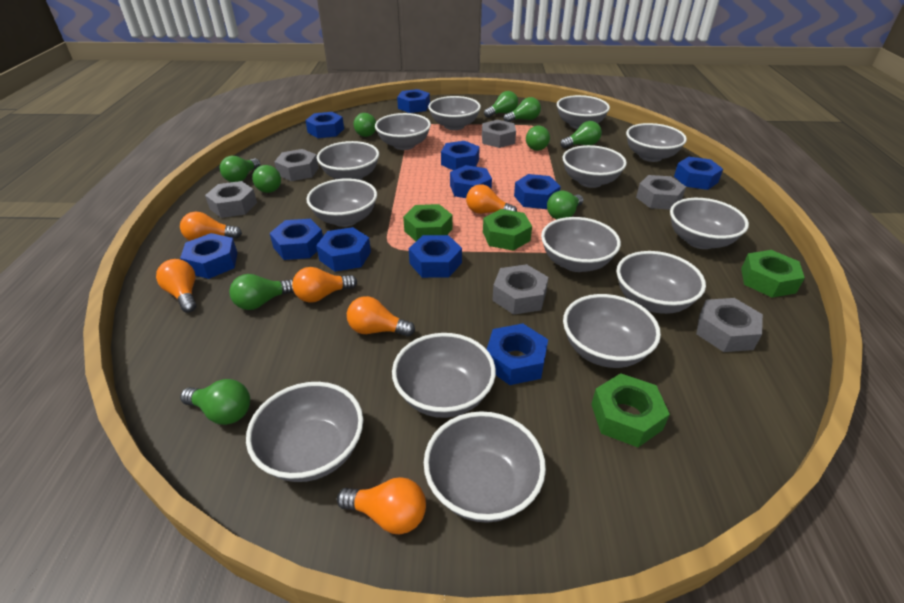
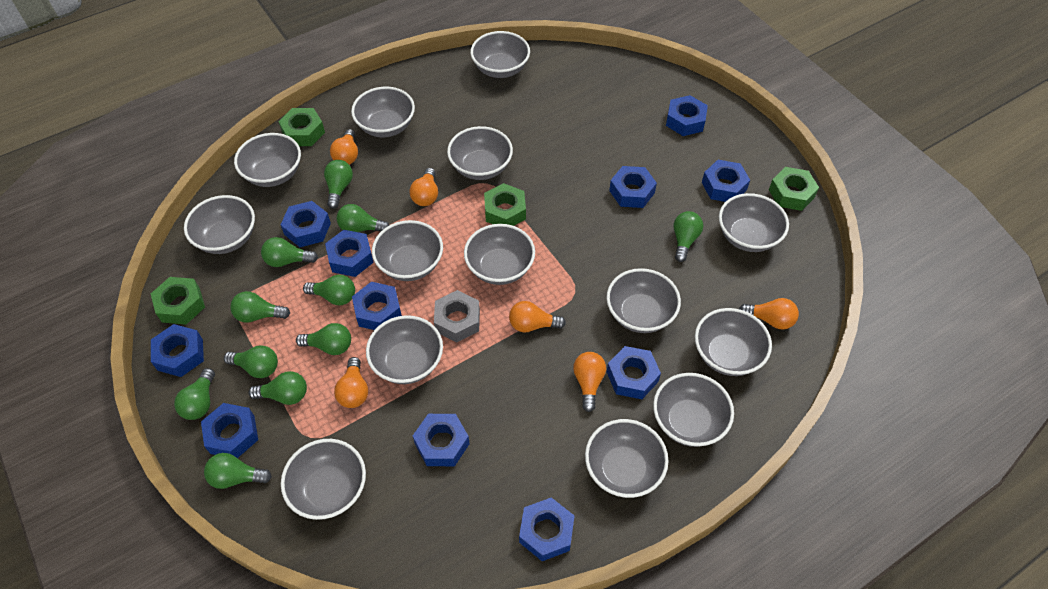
green light bulb: 10 -> 11
grey nut: 6 -> 1

